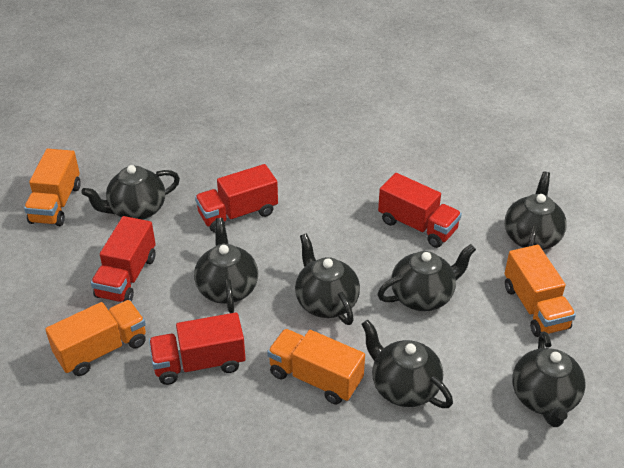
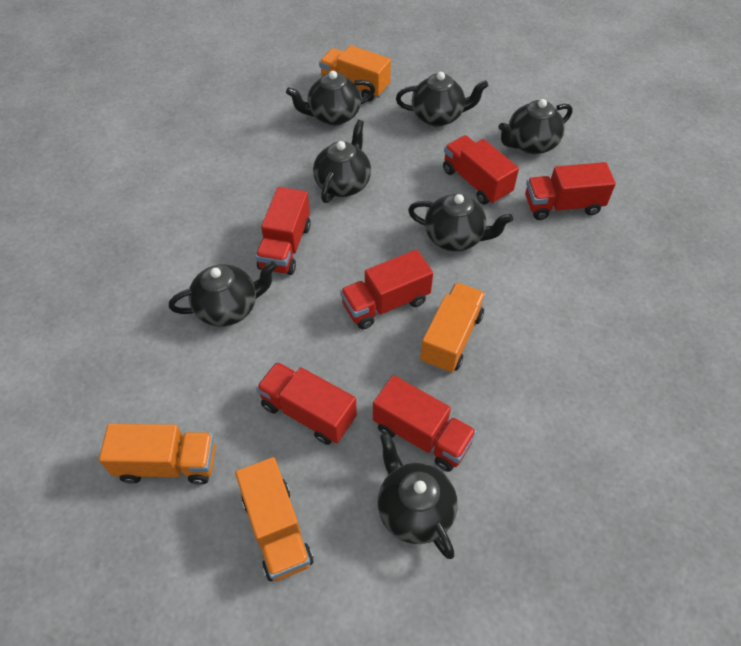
red truck: 4 -> 6

